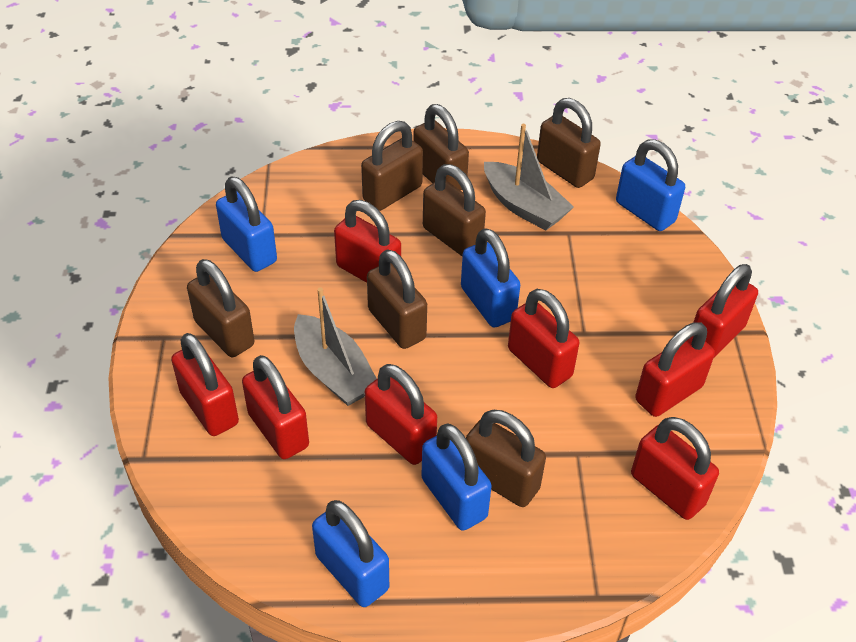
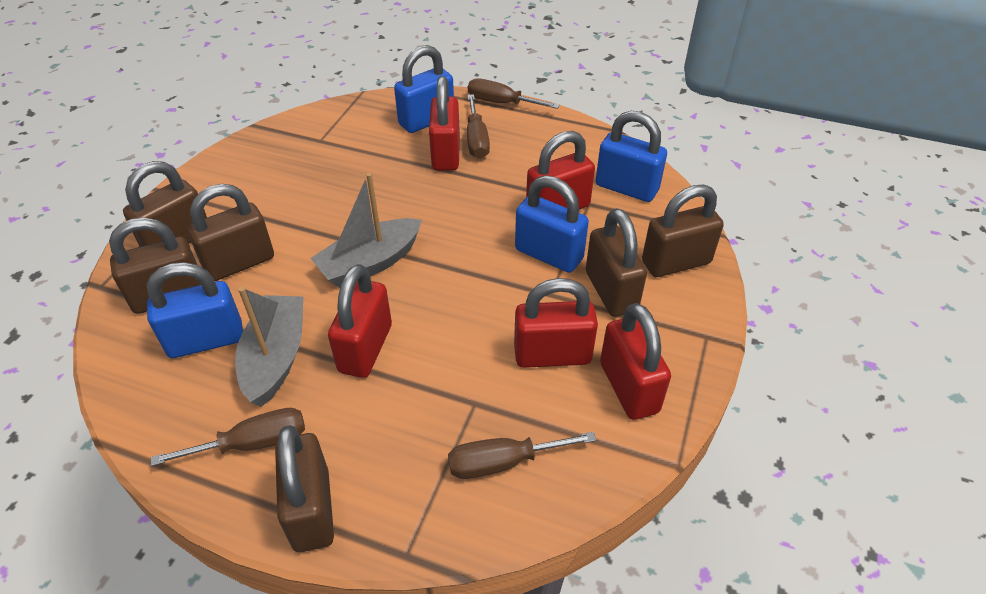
blue padlock: 5 -> 4
brown padlock: 7 -> 6
brown screwdriver: 0 -> 4
red padlock: 8 -> 5

